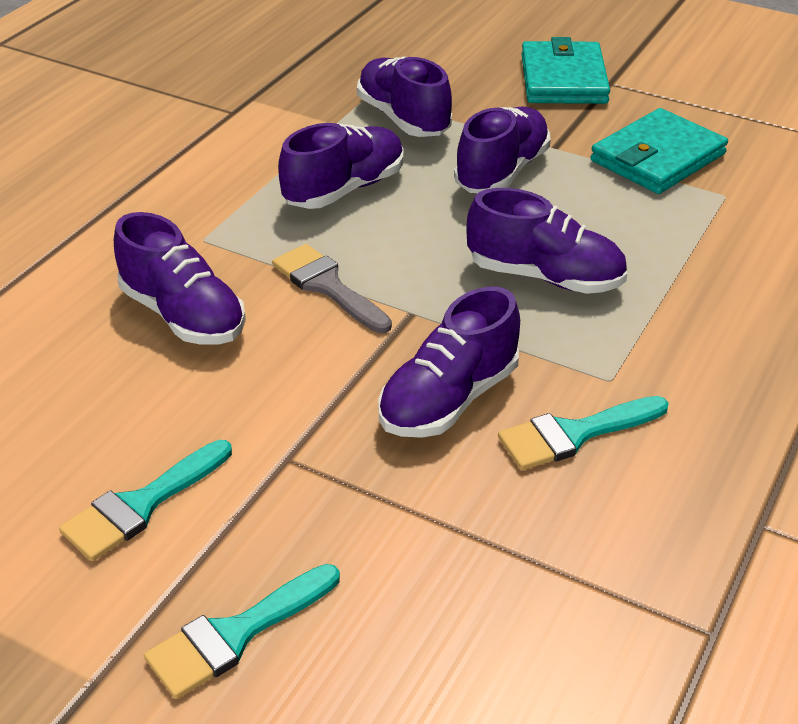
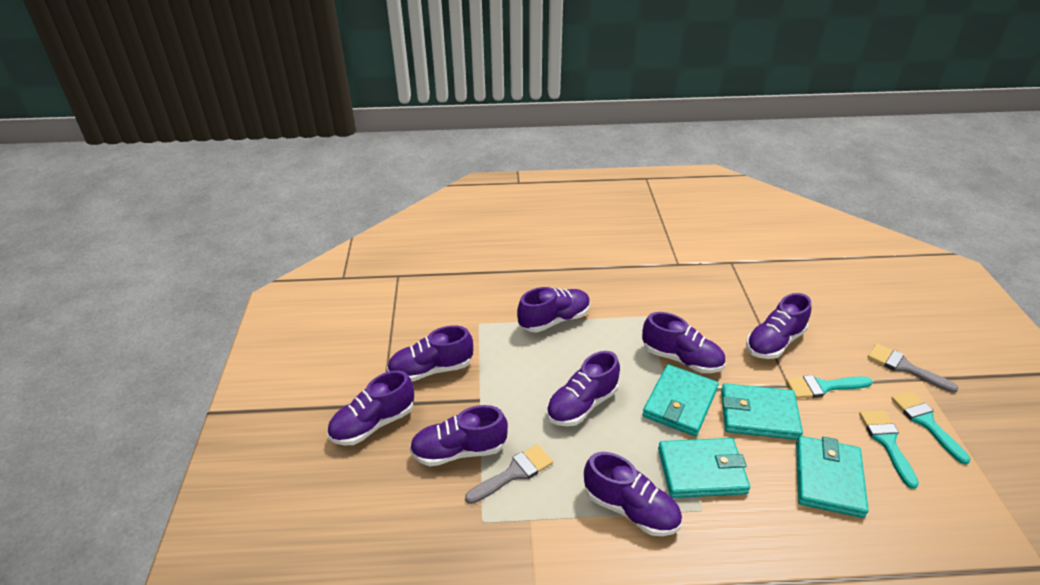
grey brush: 1 -> 2
purple shoe: 6 -> 8
turquoise wallet: 2 -> 4

